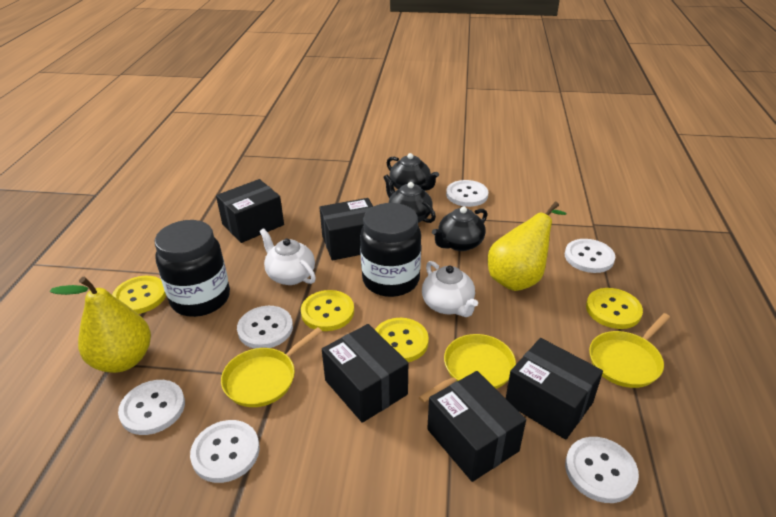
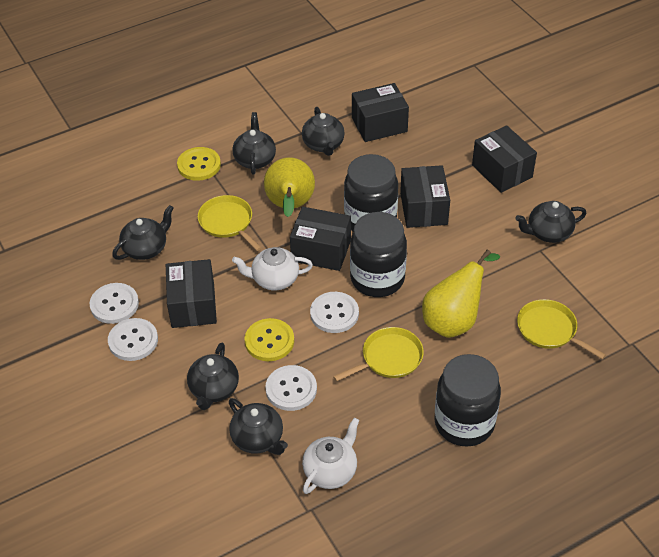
black jar: 2 -> 3
black teapot: 3 -> 6
white button: 6 -> 4
yellow button: 4 -> 2

